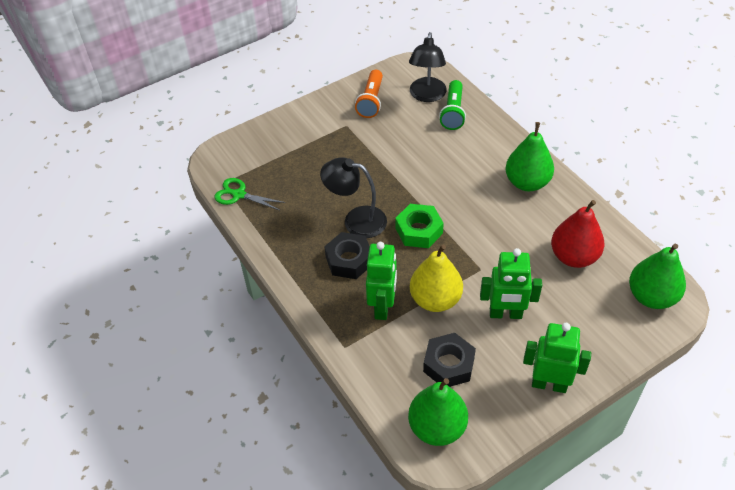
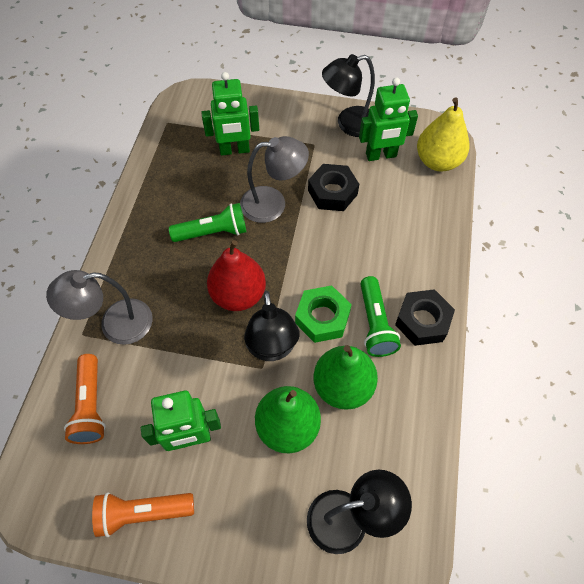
black lamp: 2 -> 3
green flashlight: 1 -> 2
green pear: 3 -> 2
green scissors: 1 -> 0
grey lamp: 0 -> 2
orange flashlight: 1 -> 2

